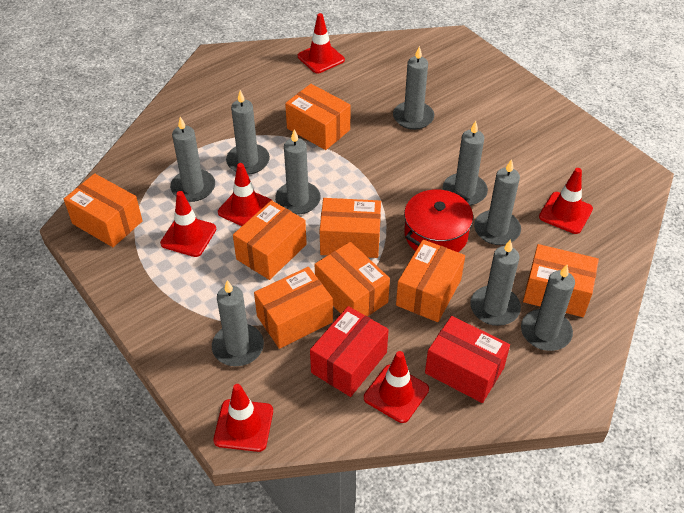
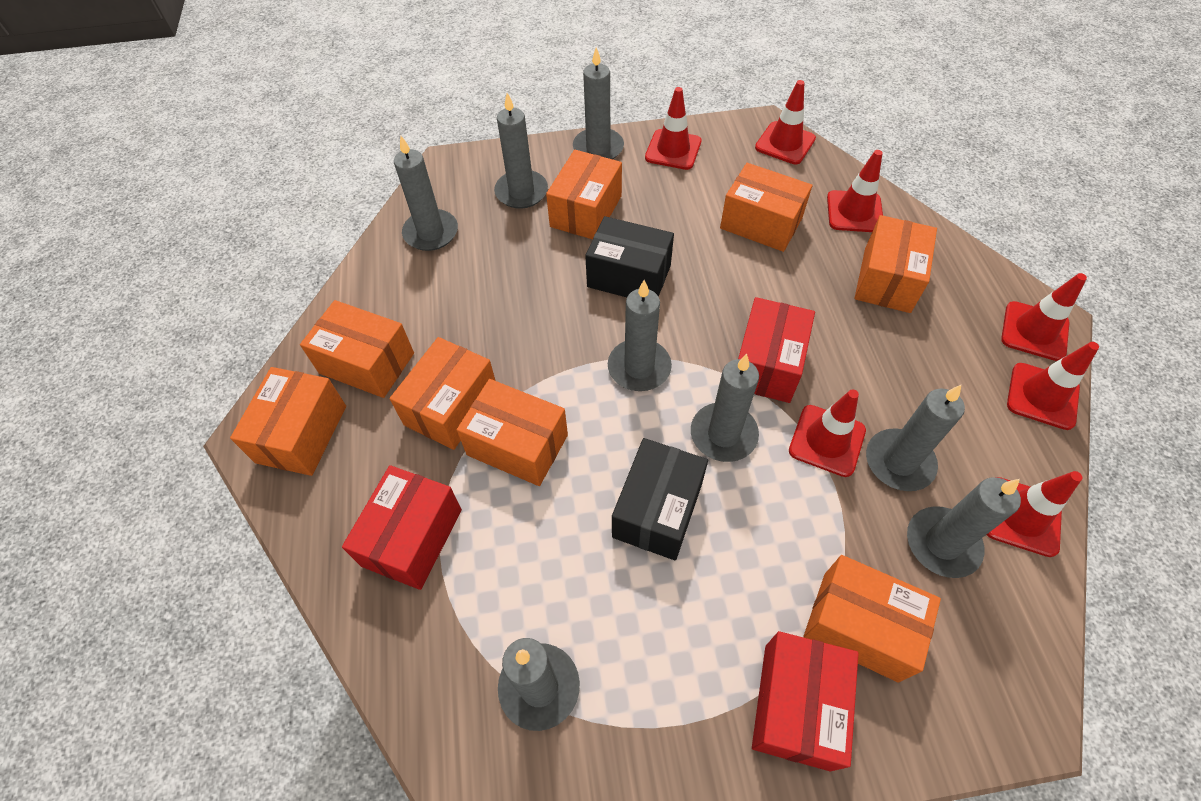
black box: 0 -> 2
grey candle: 9 -> 8
red box: 2 -> 3
red pot: 1 -> 0
red traffic cone: 6 -> 7

